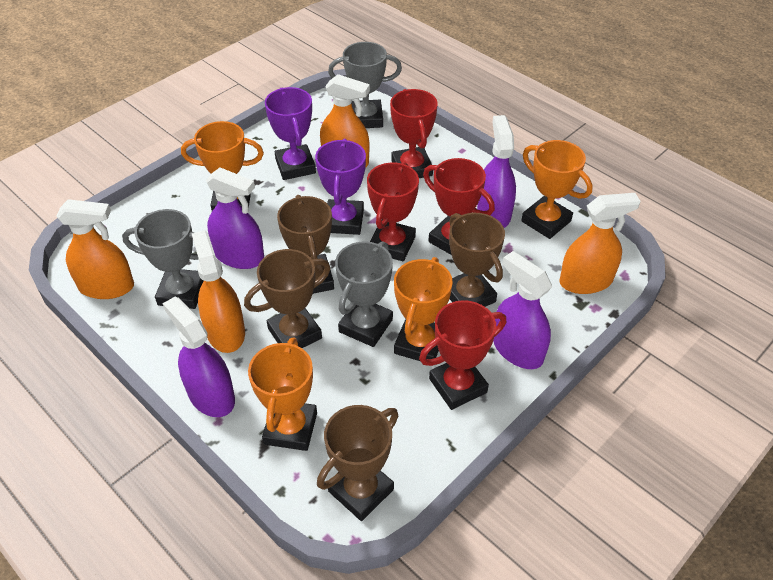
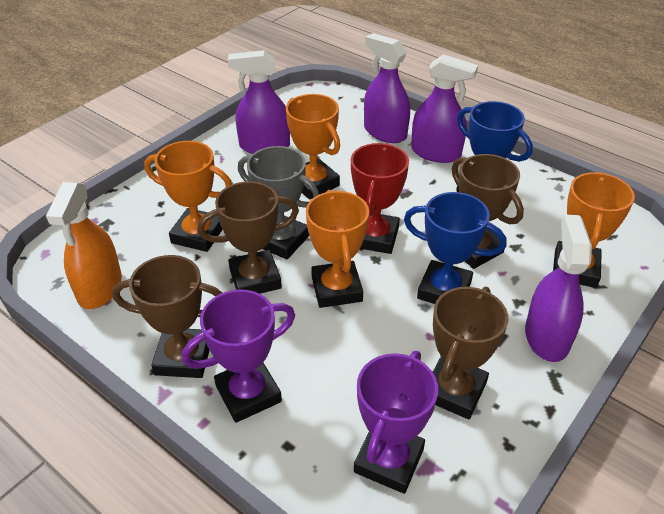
blue trophy: 0 -> 2
grey trophy: 3 -> 1
orange spray bottle: 4 -> 1
red trophy: 4 -> 1

